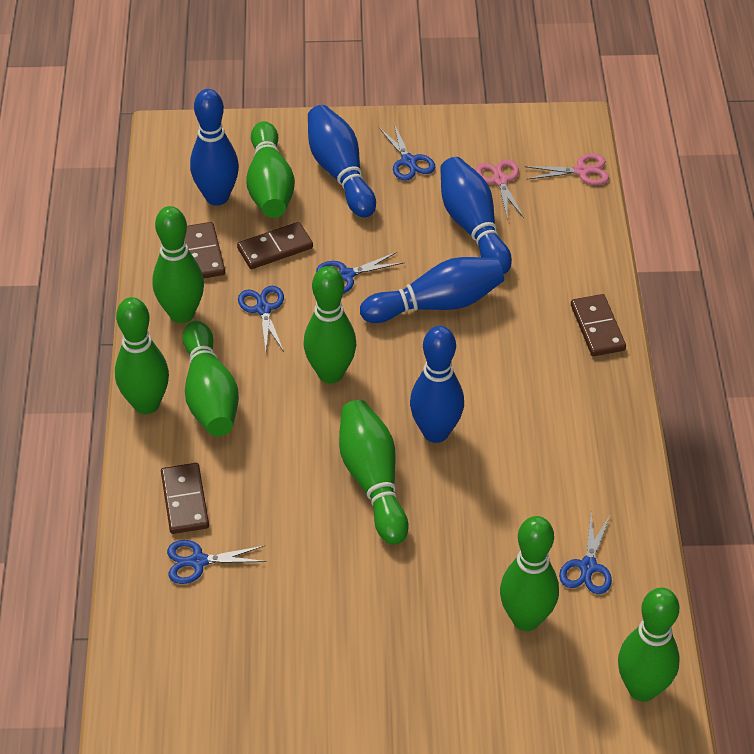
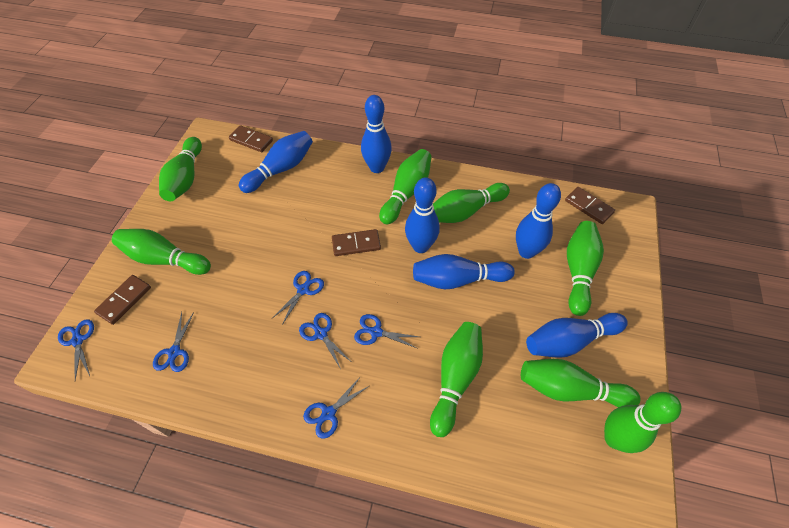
blue bowling pin: 5 -> 6
blue scissors: 5 -> 6
pink scissors: 2 -> 0

